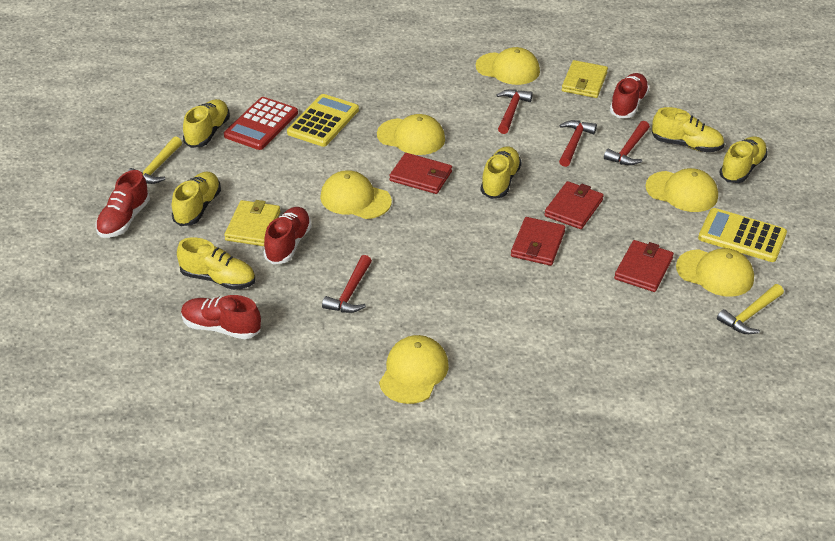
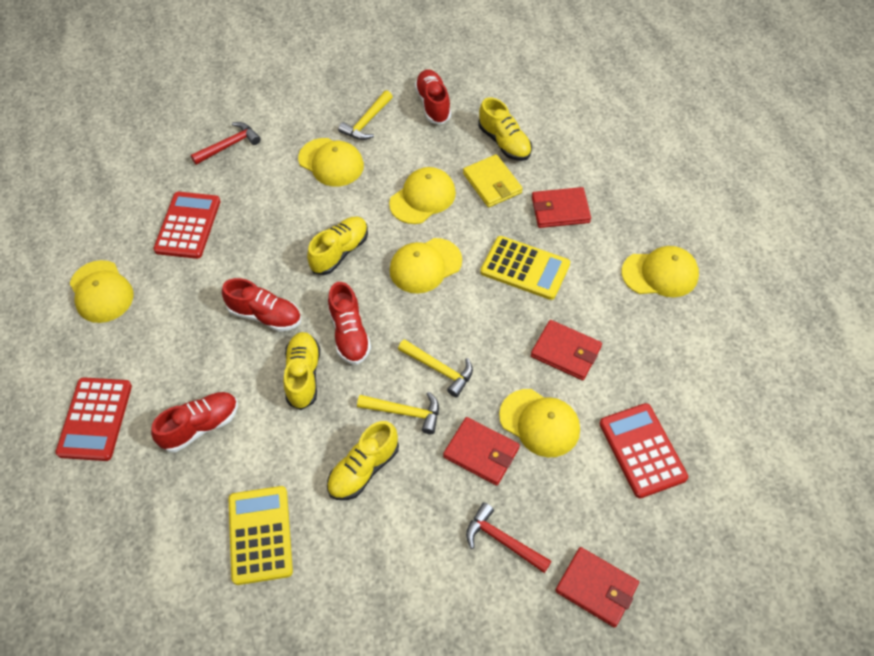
red calculator: 1 -> 3
red hammer: 4 -> 2
yellow hammer: 2 -> 3
yellow shoe: 6 -> 4
yellow wallet: 2 -> 1

